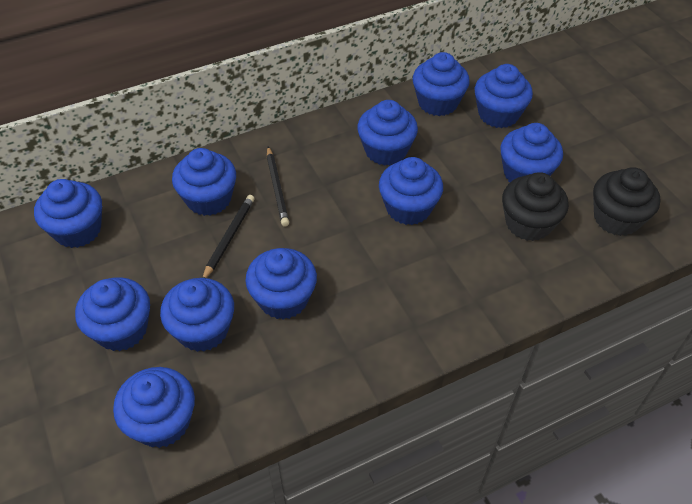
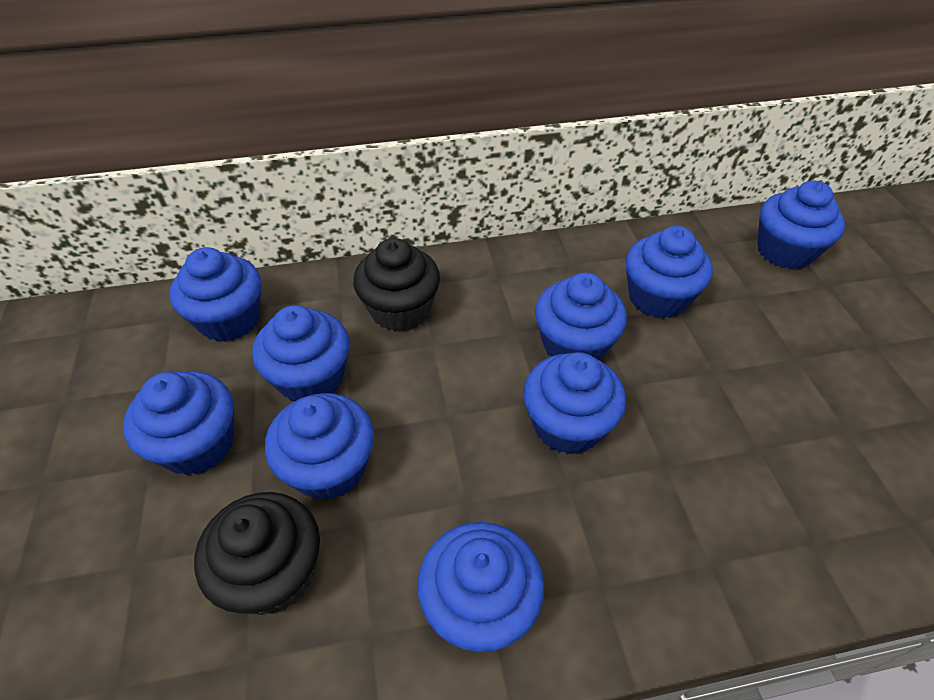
black pencil: 2 -> 0
blue cupcake: 11 -> 9

